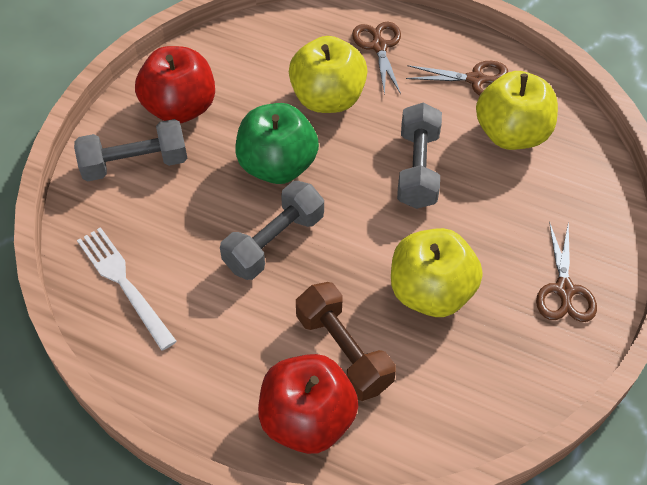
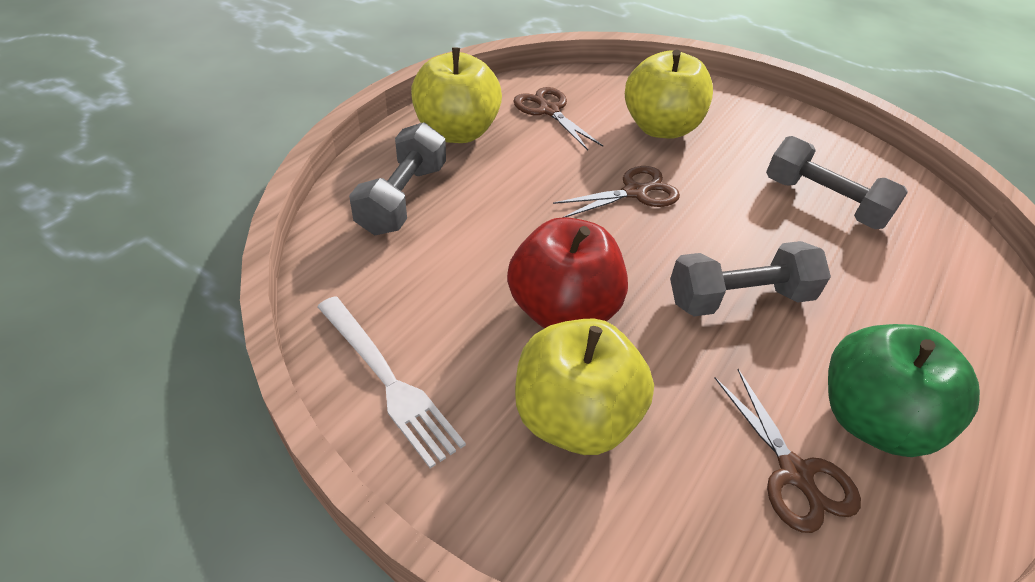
brown dumbbell: 1 -> 0
red apple: 2 -> 1

